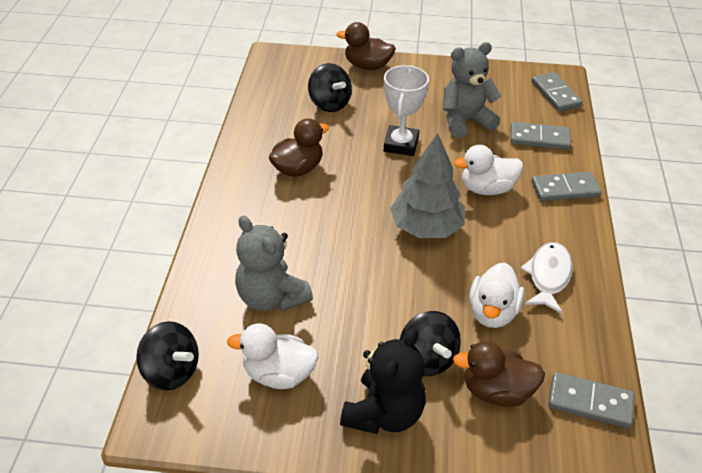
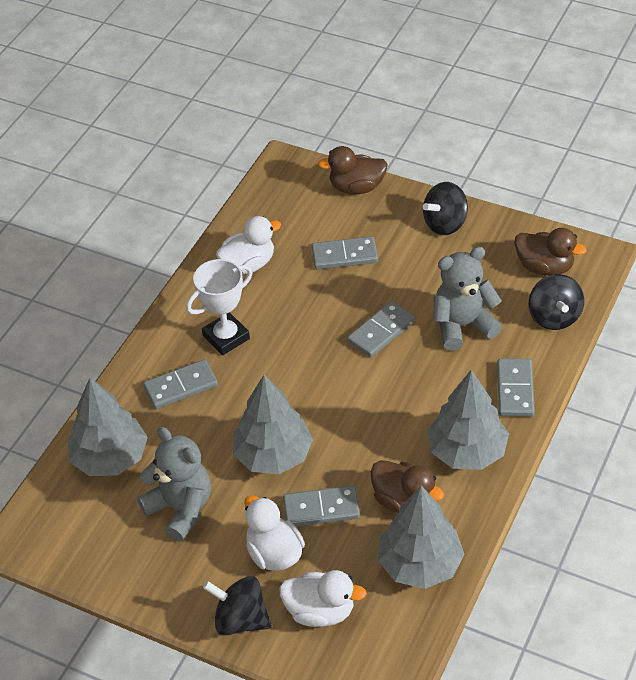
black teddy bear: 1 -> 0
grey domino: 4 -> 5
grey tree: 1 -> 4
white fish: 1 -> 0

